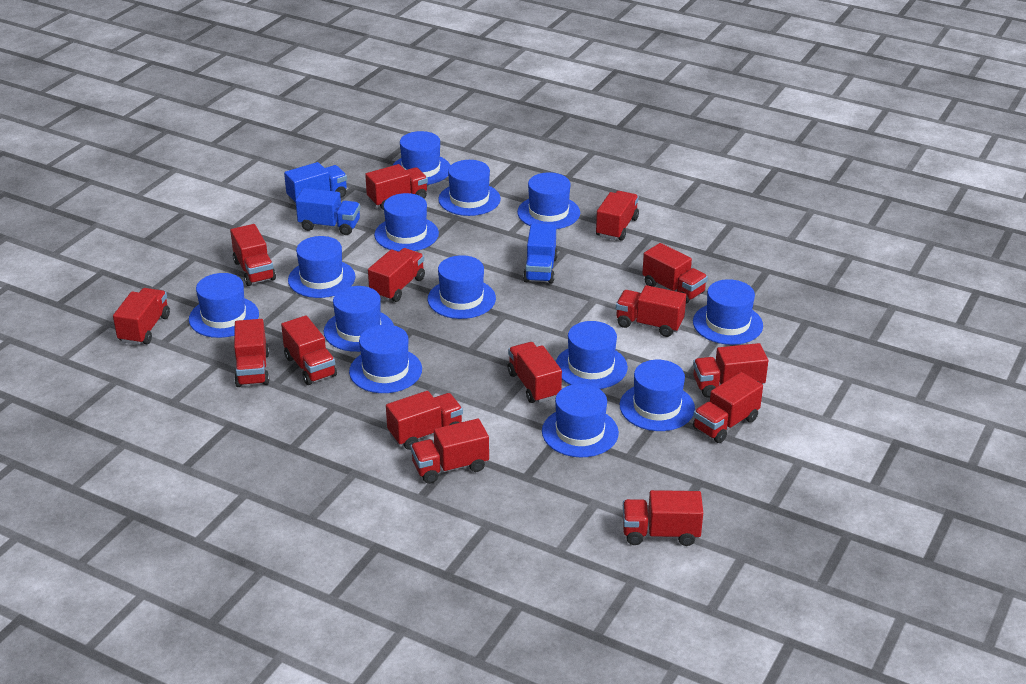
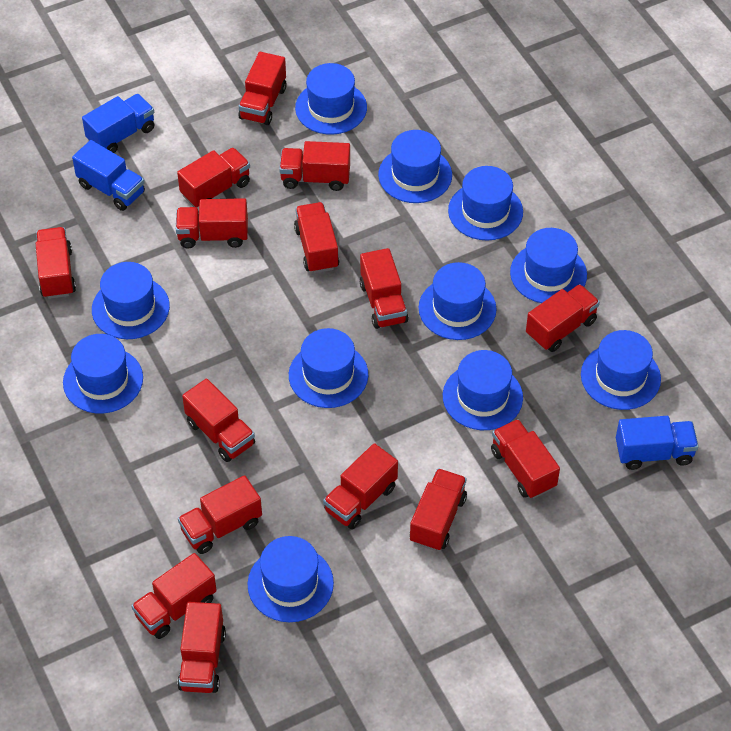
blue hat: 13 -> 11

